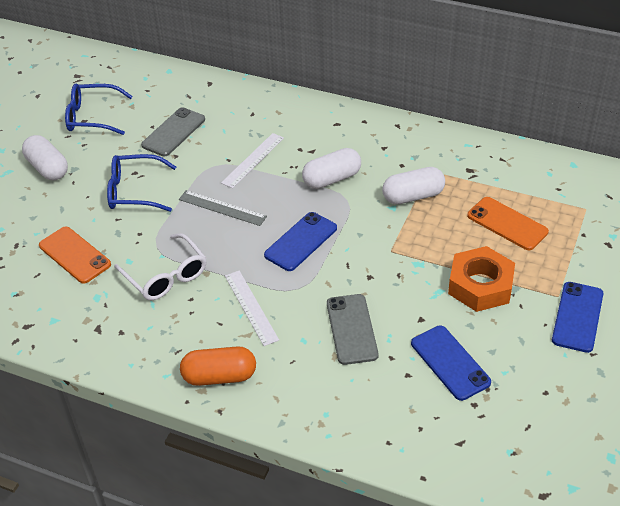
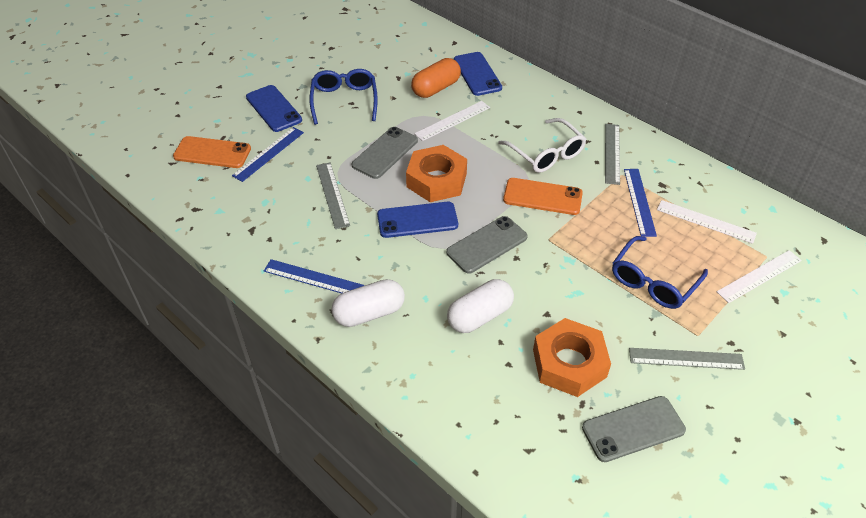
blue ruler: 0 -> 3
grey phone: 2 -> 3
grey ruler: 1 -> 3
orange nut: 1 -> 2
white capsule: 3 -> 2
white ruler: 2 -> 3

